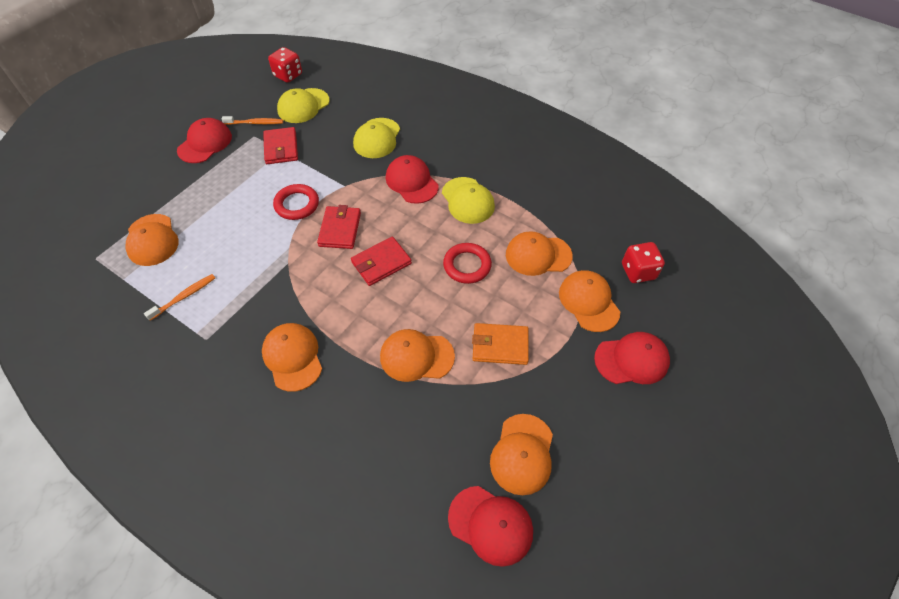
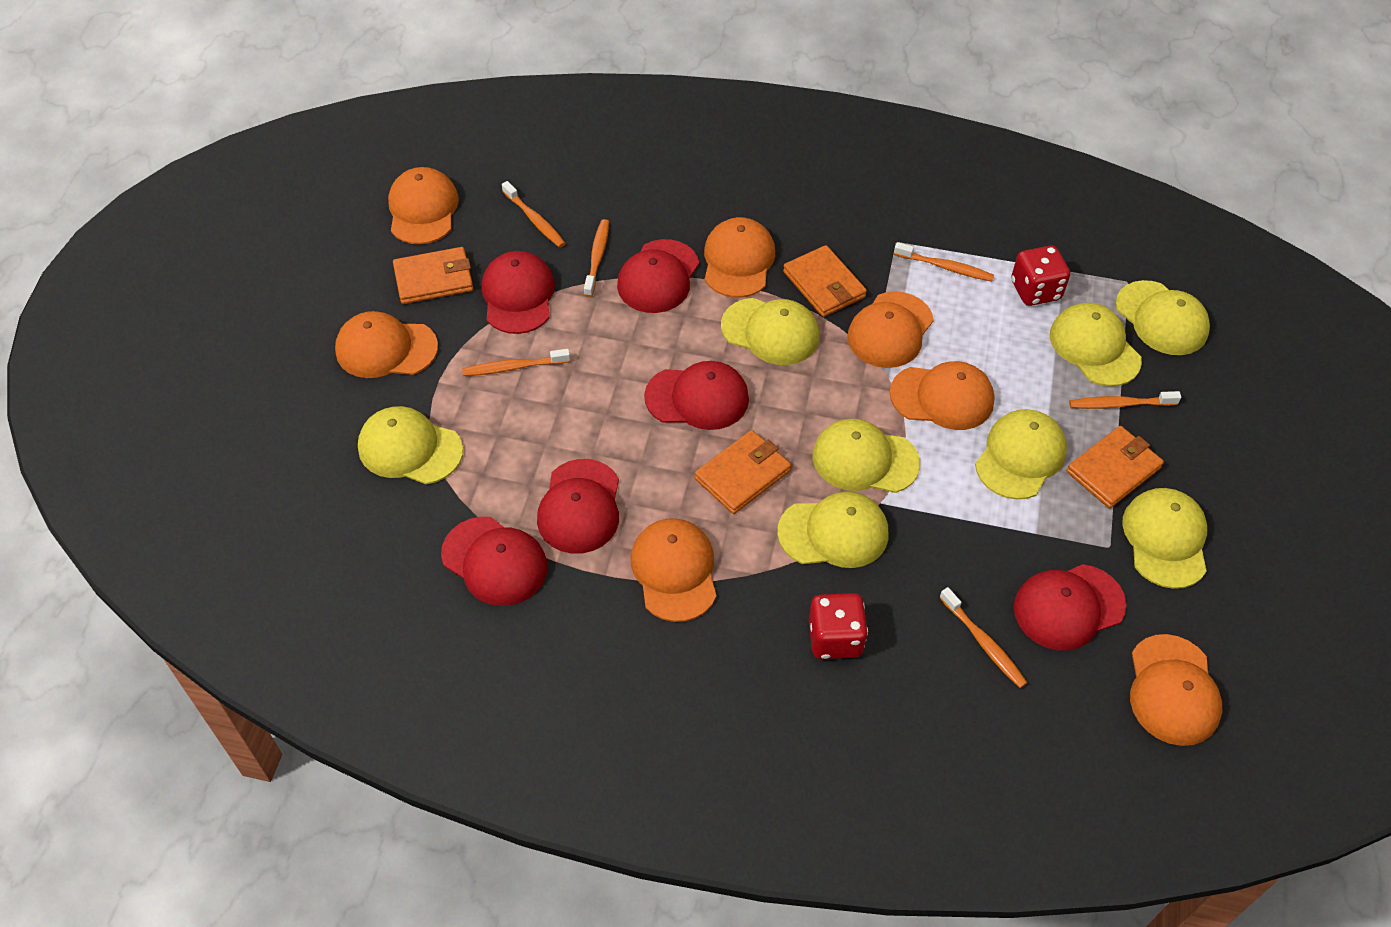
orange cap: 6 -> 7
orange toothbrush: 2 -> 6
orange wallet: 1 -> 4
red cap: 4 -> 6
red ring: 2 -> 0
red wallet: 3 -> 0
yellow cap: 3 -> 8

